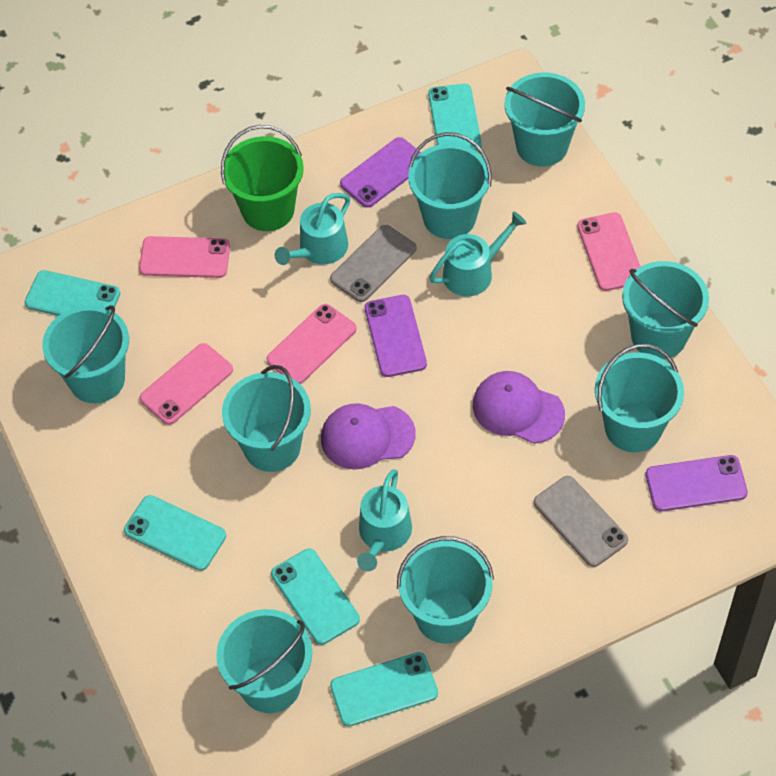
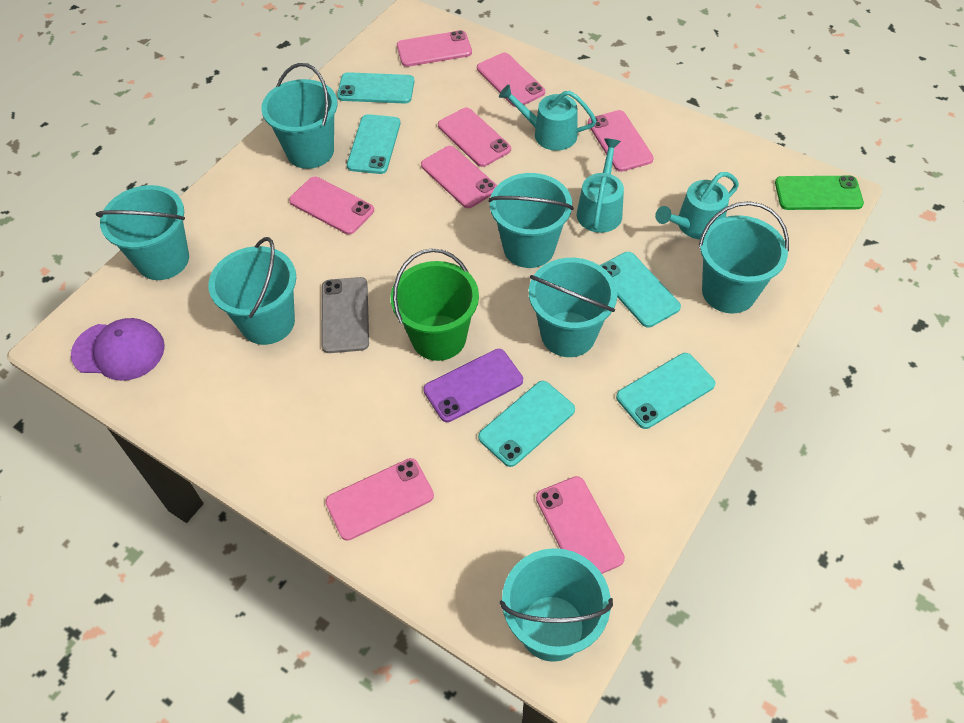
green phone: 0 -> 1
grey phone: 2 -> 1
pink phone: 4 -> 8
purple cap: 2 -> 1
purple phone: 3 -> 1
turquoise bucket: 8 -> 7

